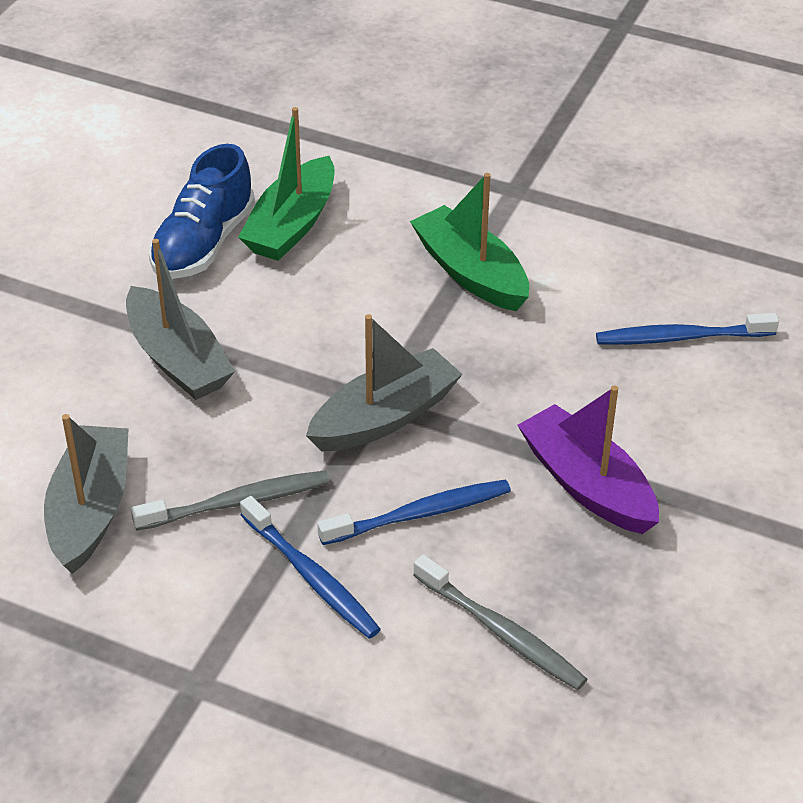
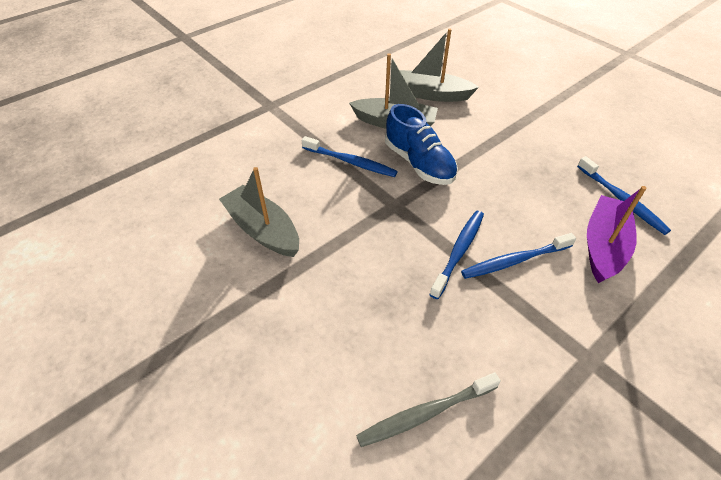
blue toothbrush: 3 -> 4
green boat: 2 -> 0
grey toothbrush: 2 -> 1

